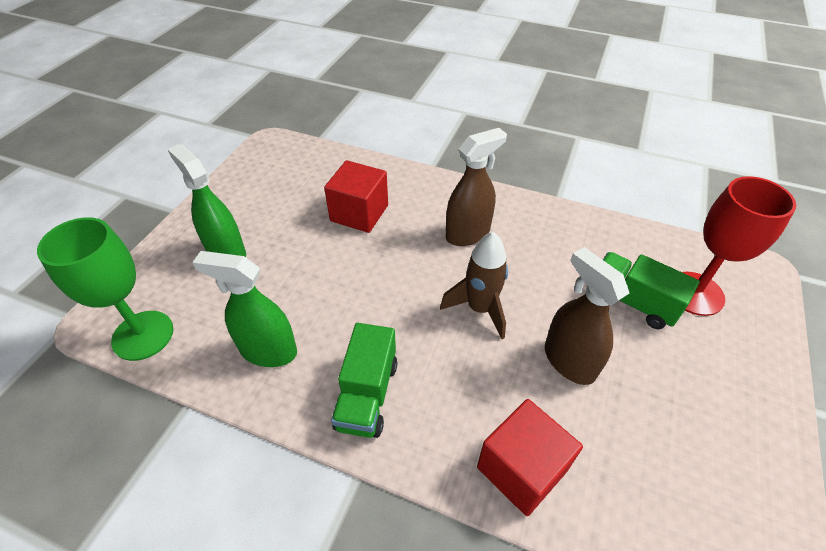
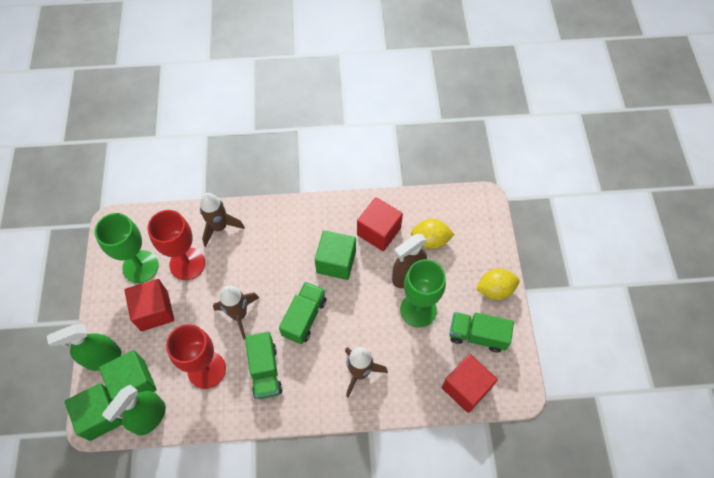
brown rocket: 1 -> 3
brown spray bottle: 2 -> 1
green cube: 0 -> 3
green goblet: 1 -> 2
green truck: 2 -> 3
red cube: 2 -> 3
red goblet: 1 -> 2
yellow lemon: 0 -> 2

